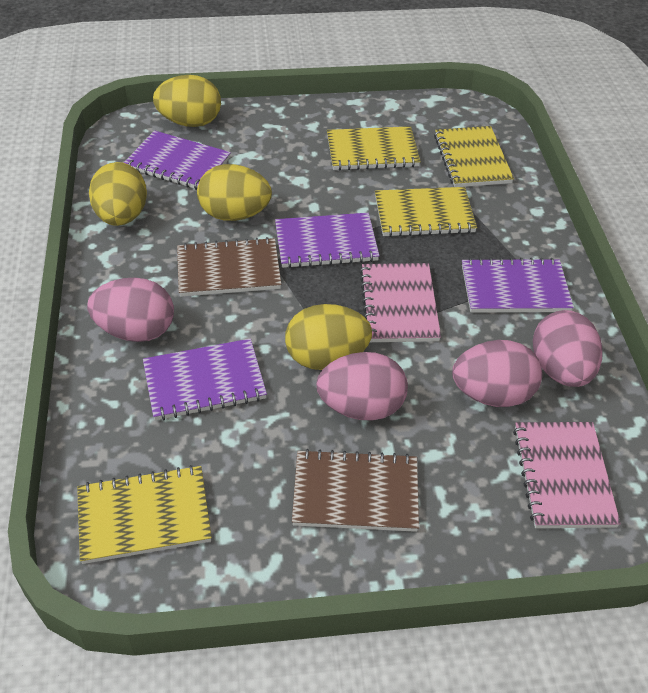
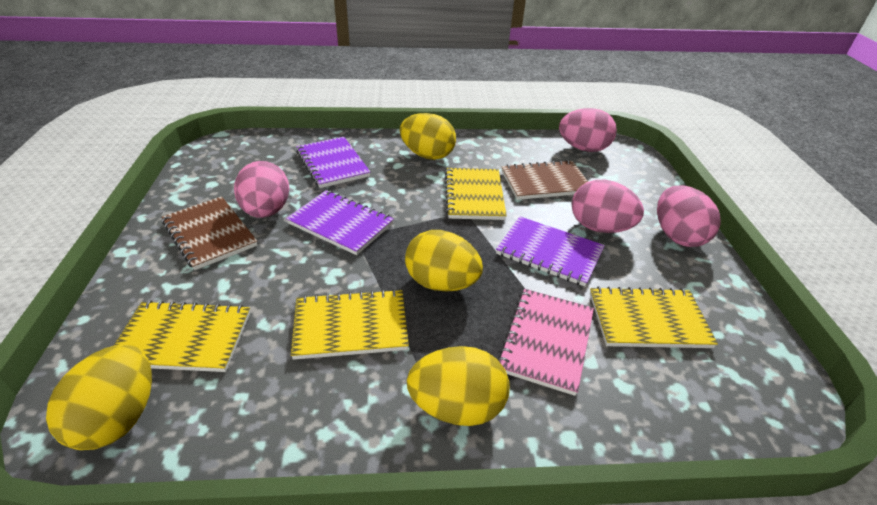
pink notebook: 2 -> 1
purple notebook: 4 -> 3

